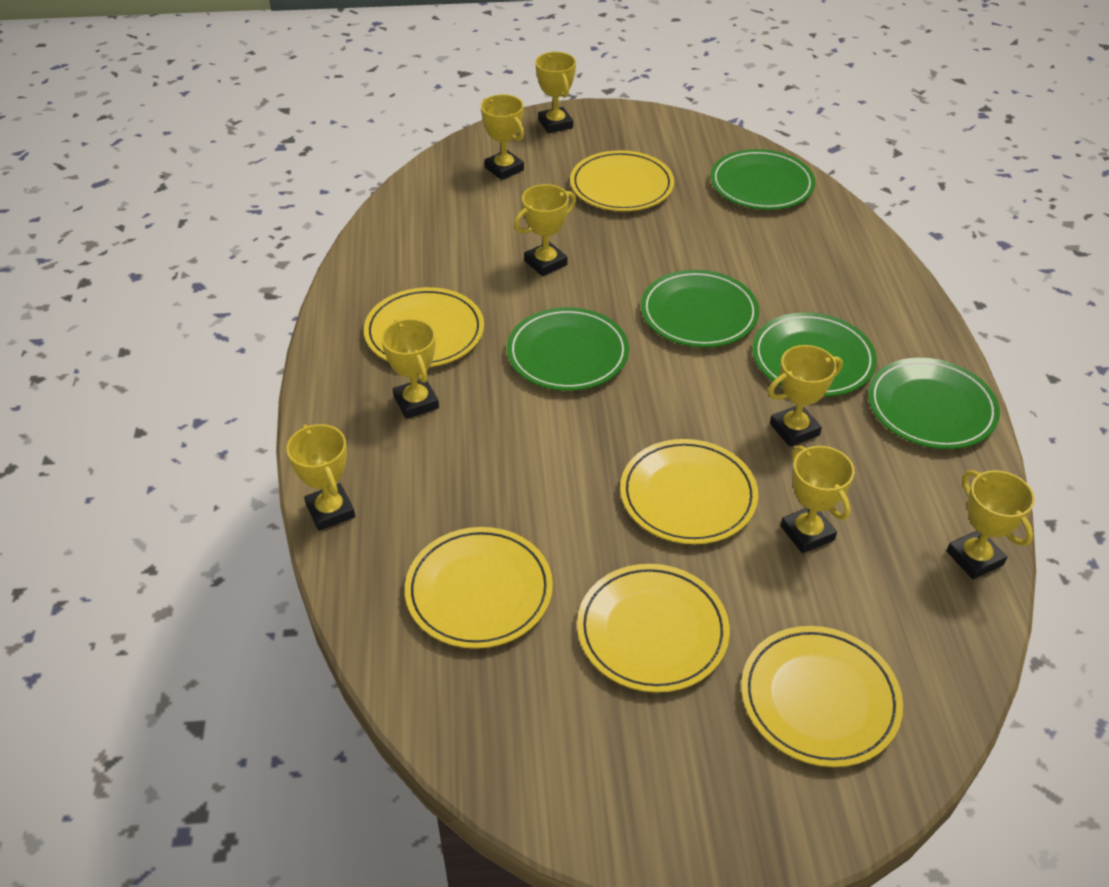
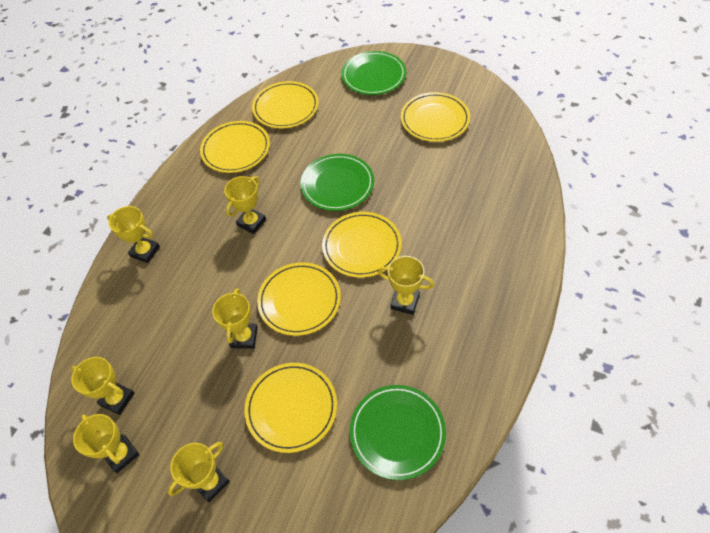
green plate: 5 -> 3
yellow trophy: 8 -> 7

